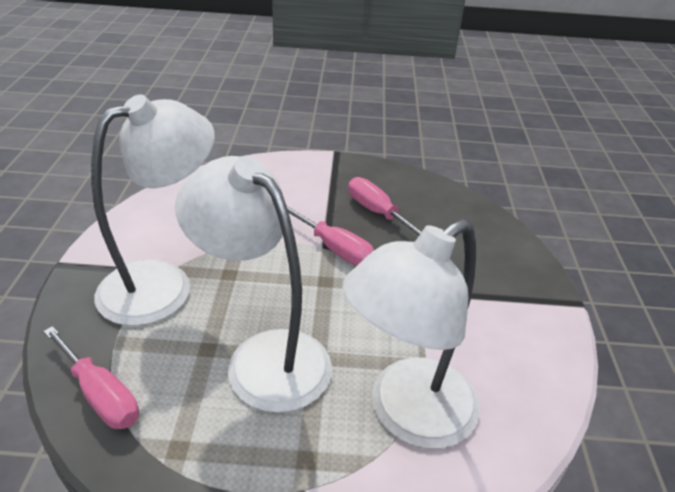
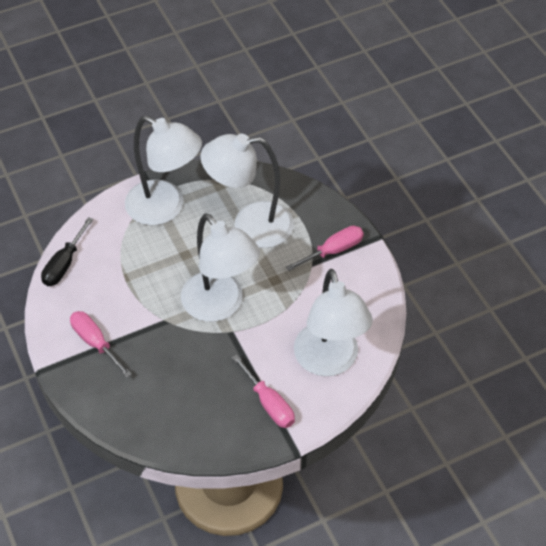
black screwdriver: 0 -> 1
white lamp: 3 -> 4

